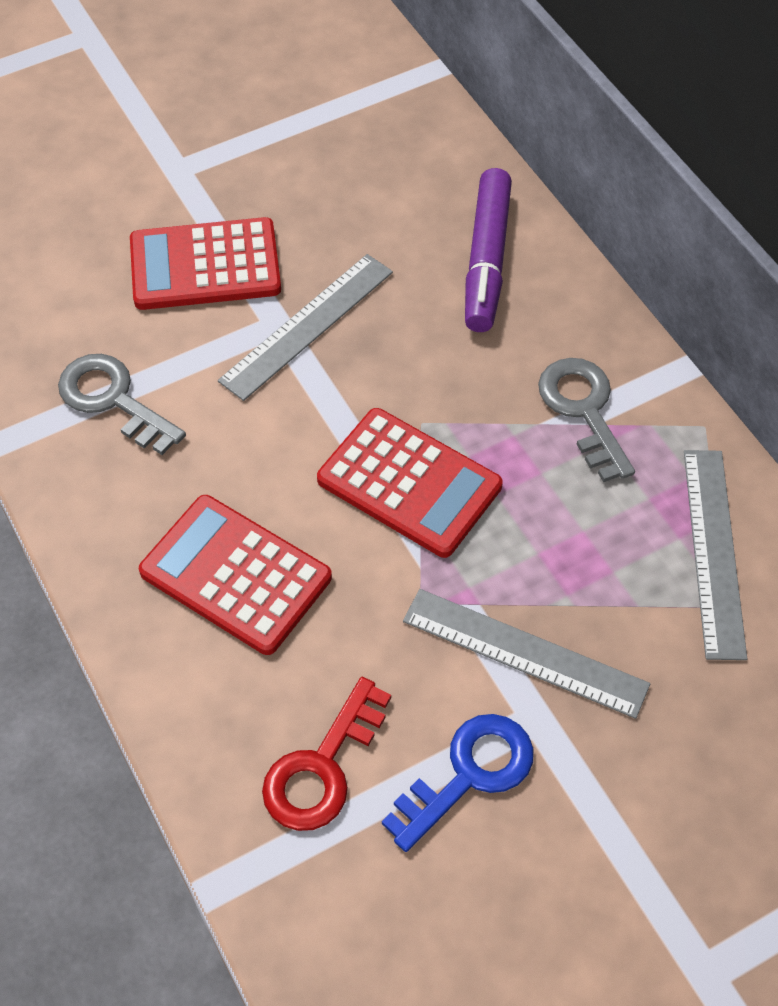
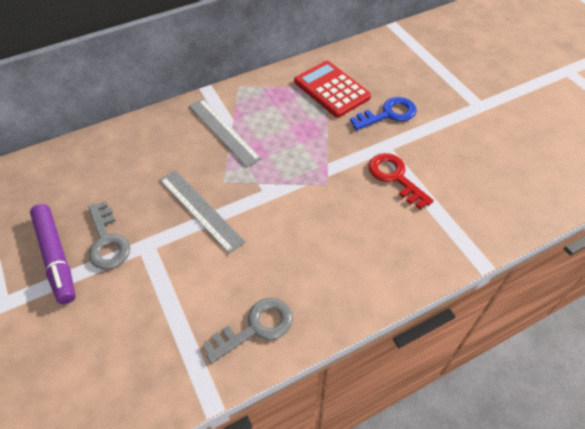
grey ruler: 3 -> 2
red calculator: 3 -> 1

